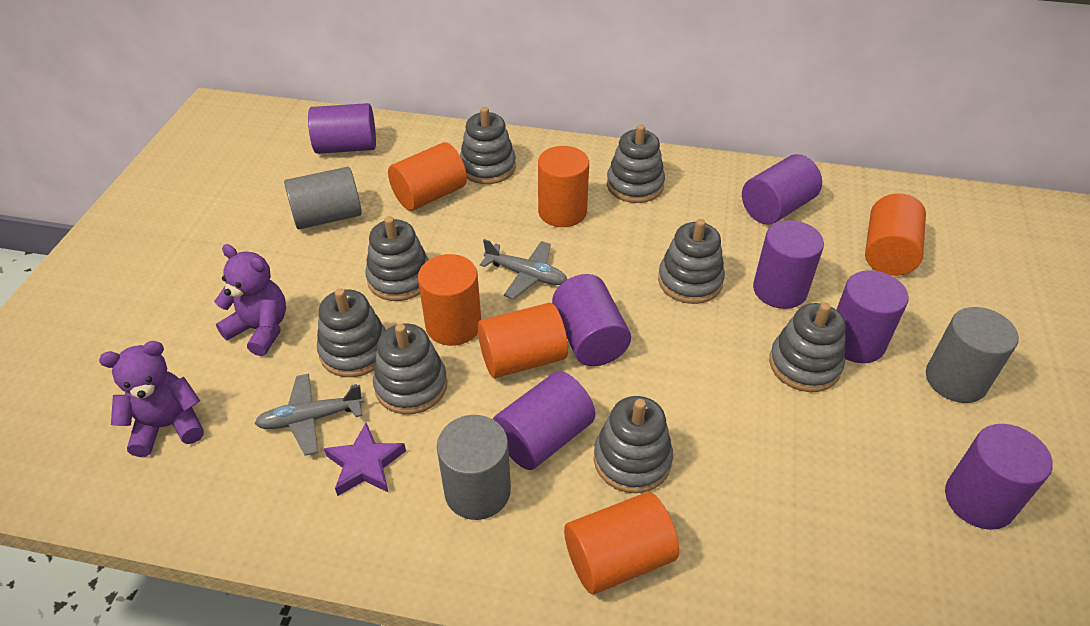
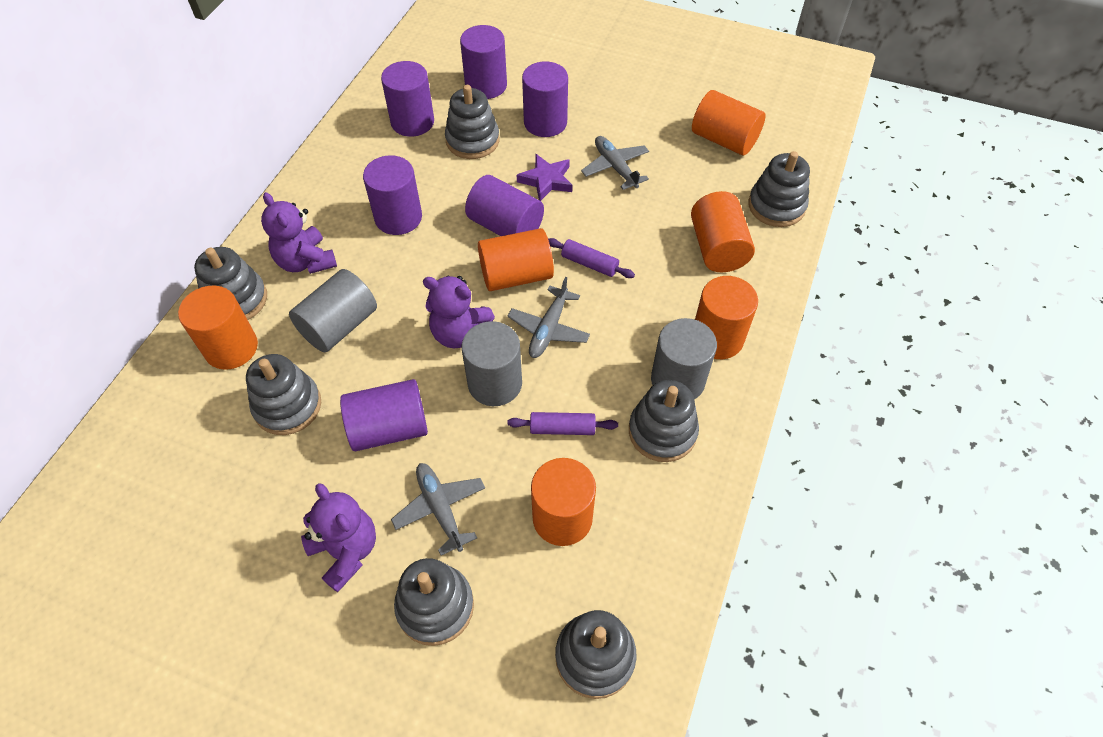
grey plane: 2 -> 3
grey stacking toy: 8 -> 7
purple cylinder: 7 -> 6
purple rolling pin: 0 -> 2
purple teddy bear: 2 -> 3

